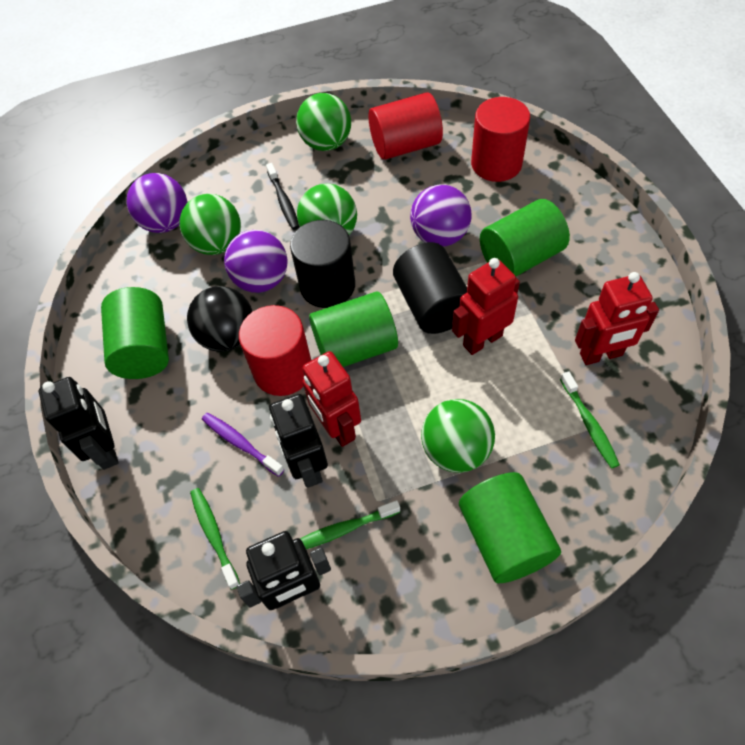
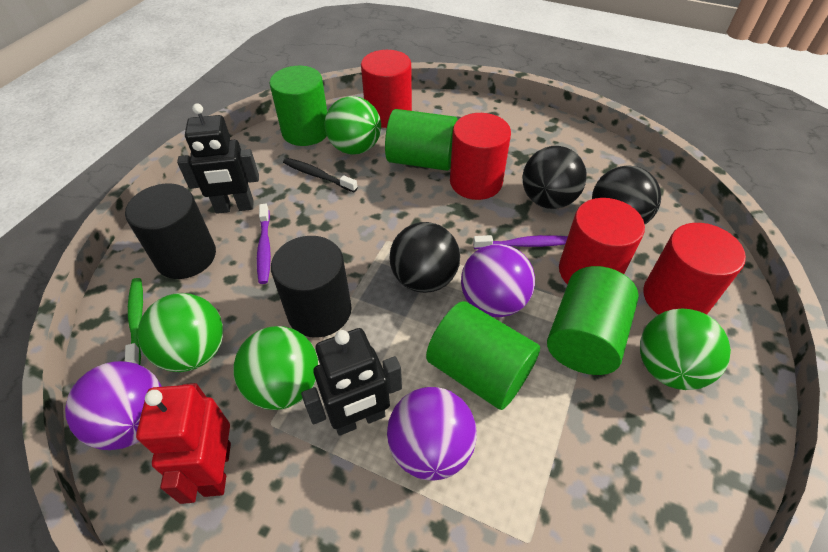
black ball: 1 -> 3
black robot: 3 -> 2
green toothbrush: 3 -> 1
purple toothbrush: 1 -> 2
red cylinder: 3 -> 4
red robot: 3 -> 1

